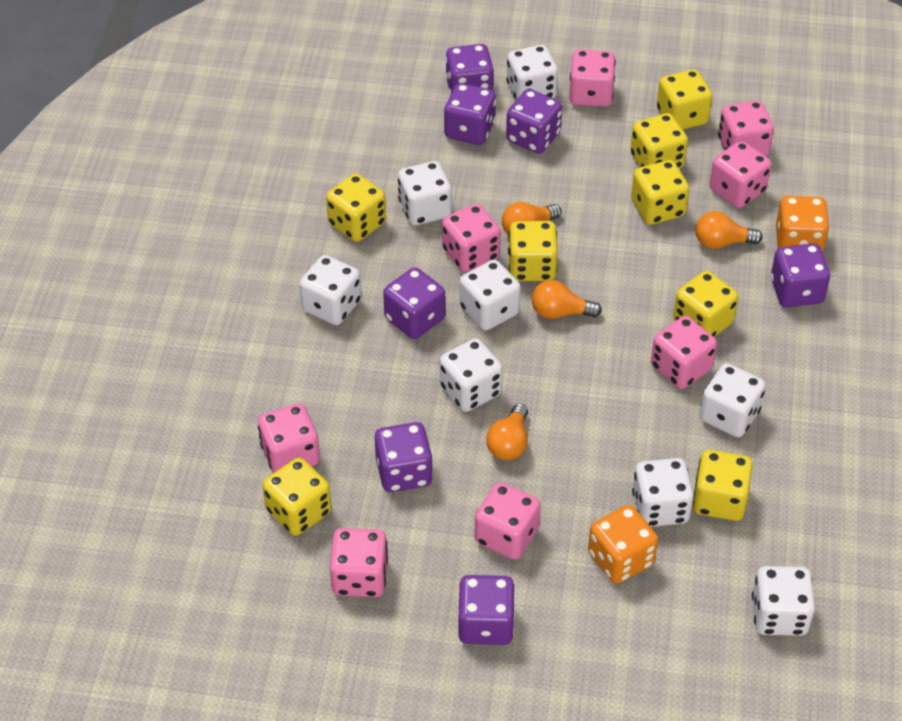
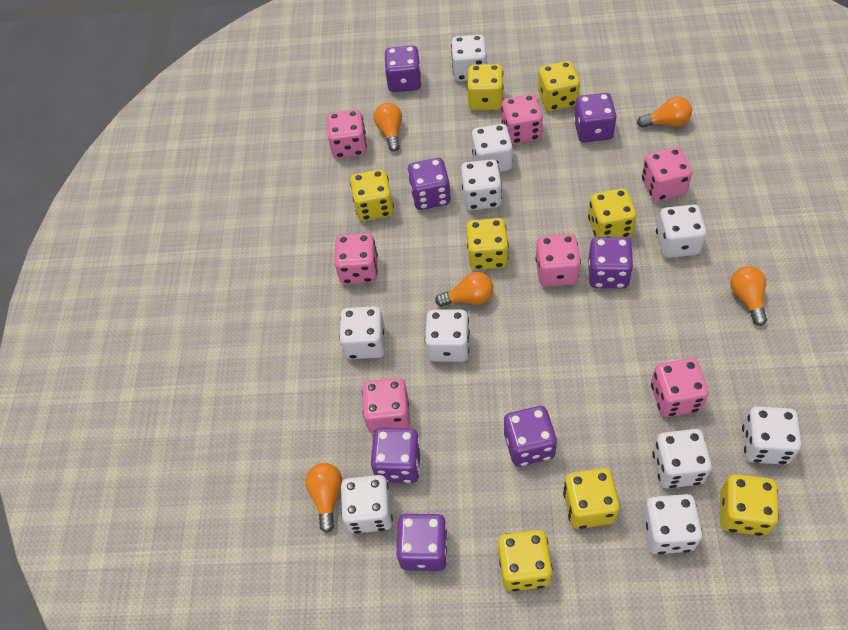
orange dice: 2 -> 0
orange light bulb: 4 -> 5
pink dice: 8 -> 7
white dice: 8 -> 10

